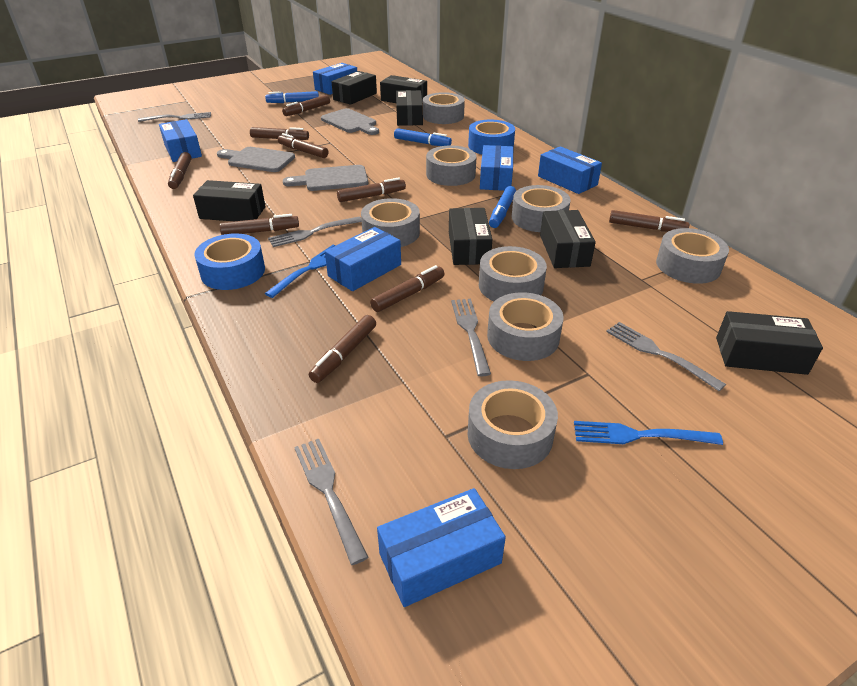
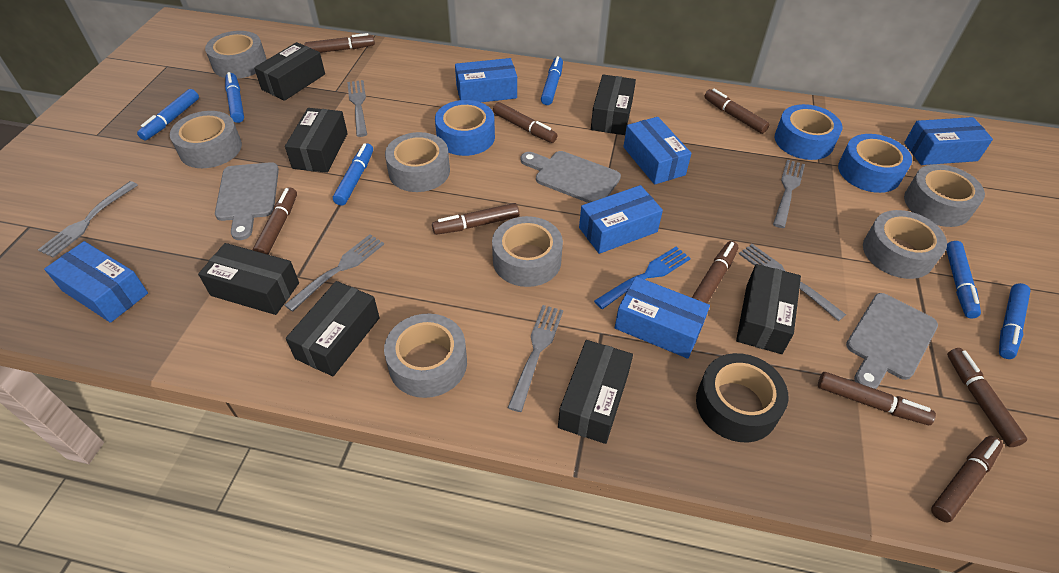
black tape: 0 -> 1
blue fork: 2 -> 1
blue marker: 3 -> 6
blue tape: 2 -> 3
grey fork: 5 -> 6
grey tape: 8 -> 7

